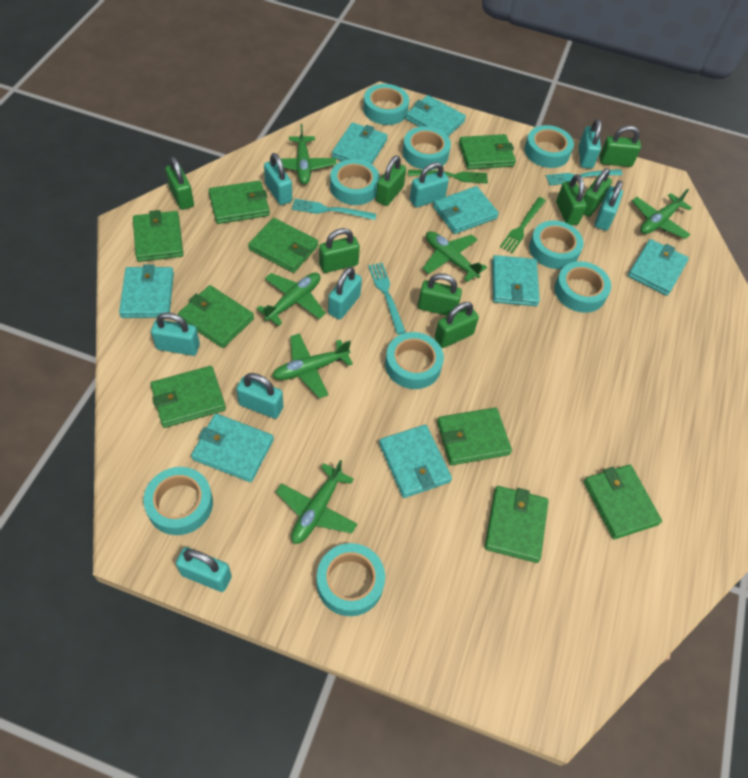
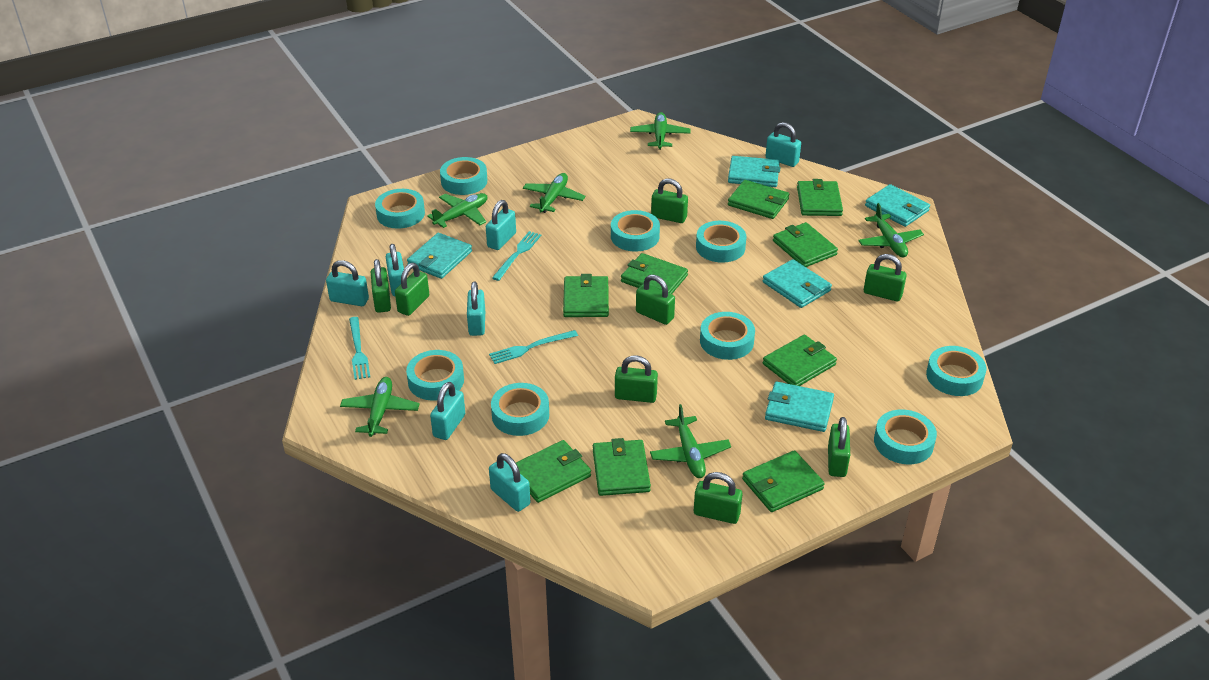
green fork: 2 -> 0
turquoise padlock: 8 -> 7
turquoise wallet: 8 -> 5

